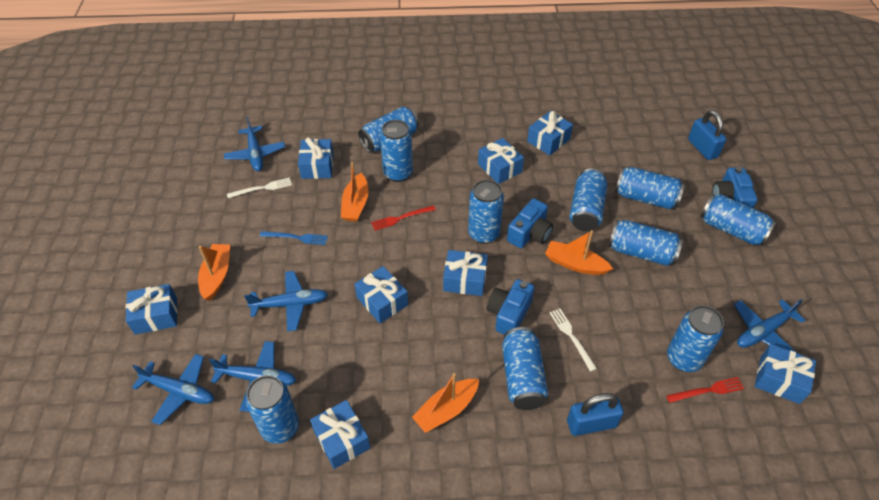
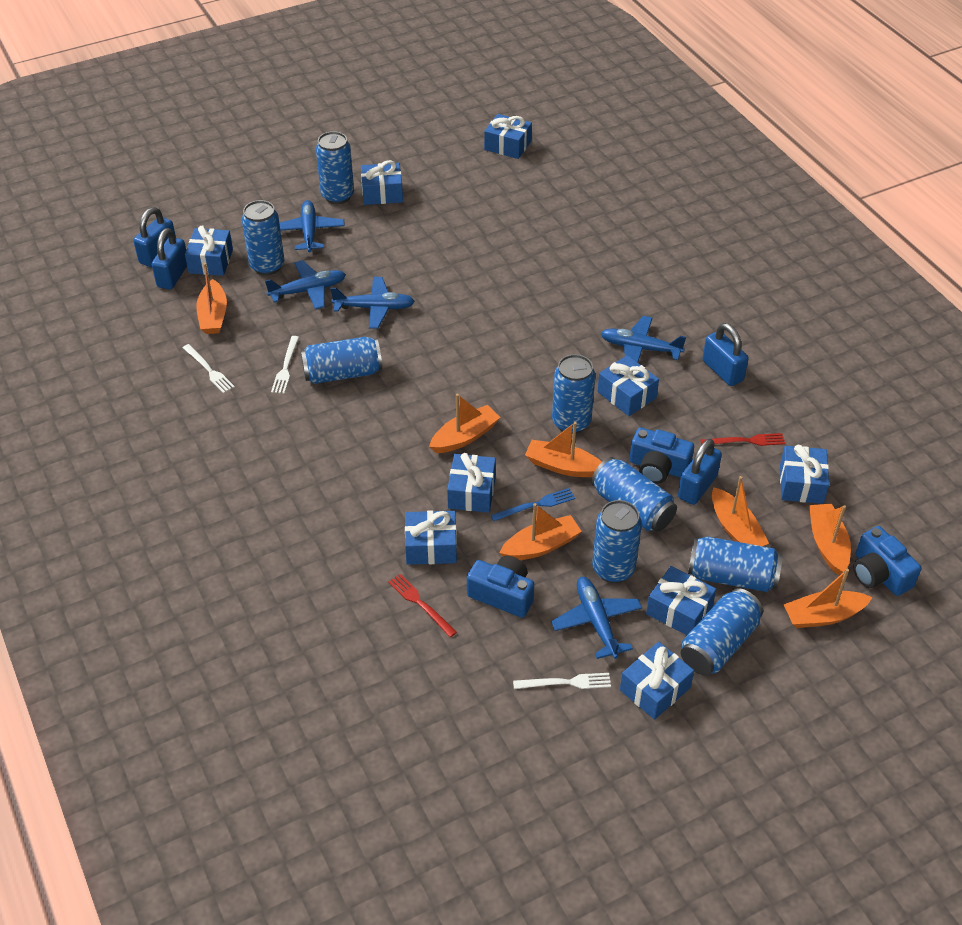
blue can: 10 -> 8
blue gift: 8 -> 9
blue padlock: 2 -> 4
orange boat: 4 -> 7
white fork: 2 -> 3

